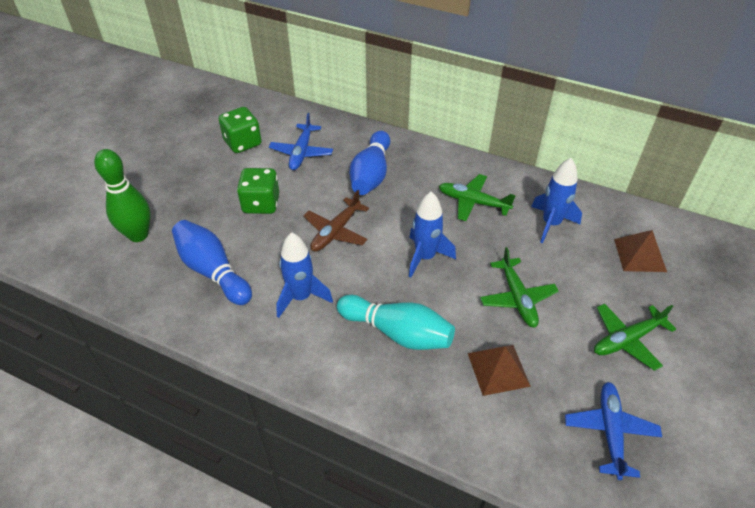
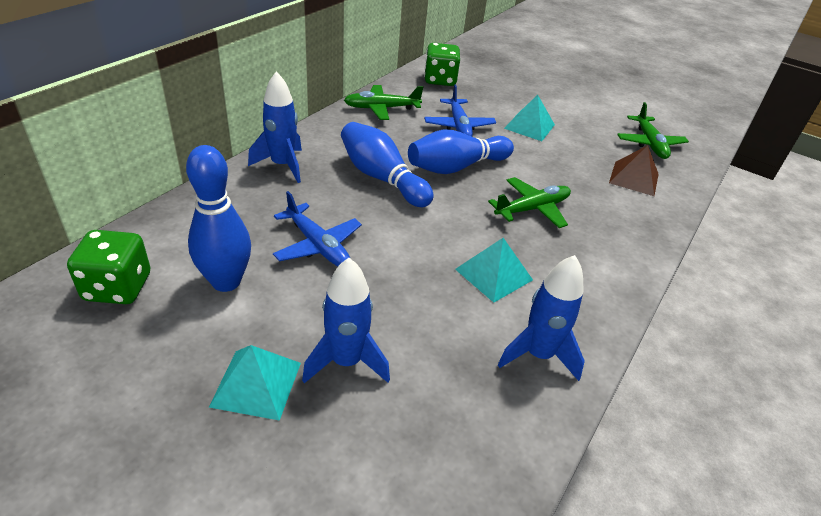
blue bowling pin: 2 -> 3
brown plane: 1 -> 0
brown pyramid: 2 -> 1
green bowling pin: 1 -> 0
turquoise bowling pin: 1 -> 0
turquoise pyramid: 0 -> 3

